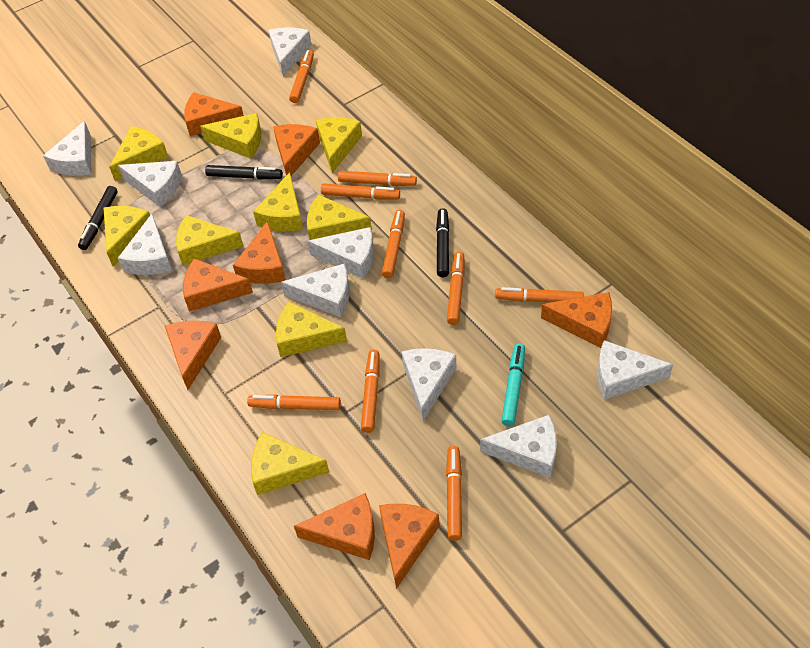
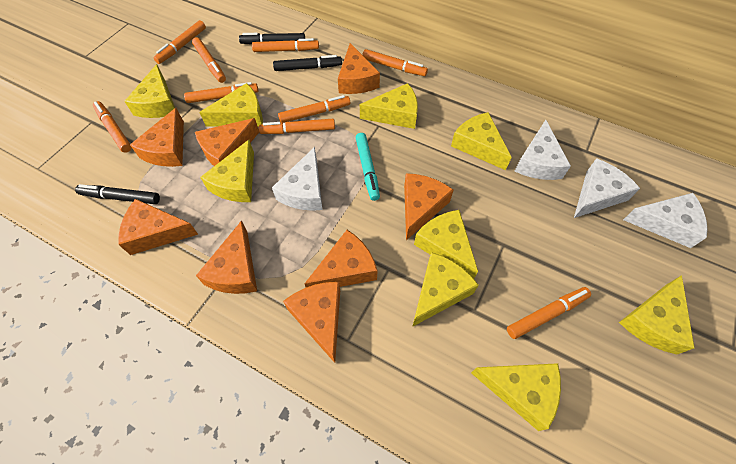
white cheese: 9 -> 4

